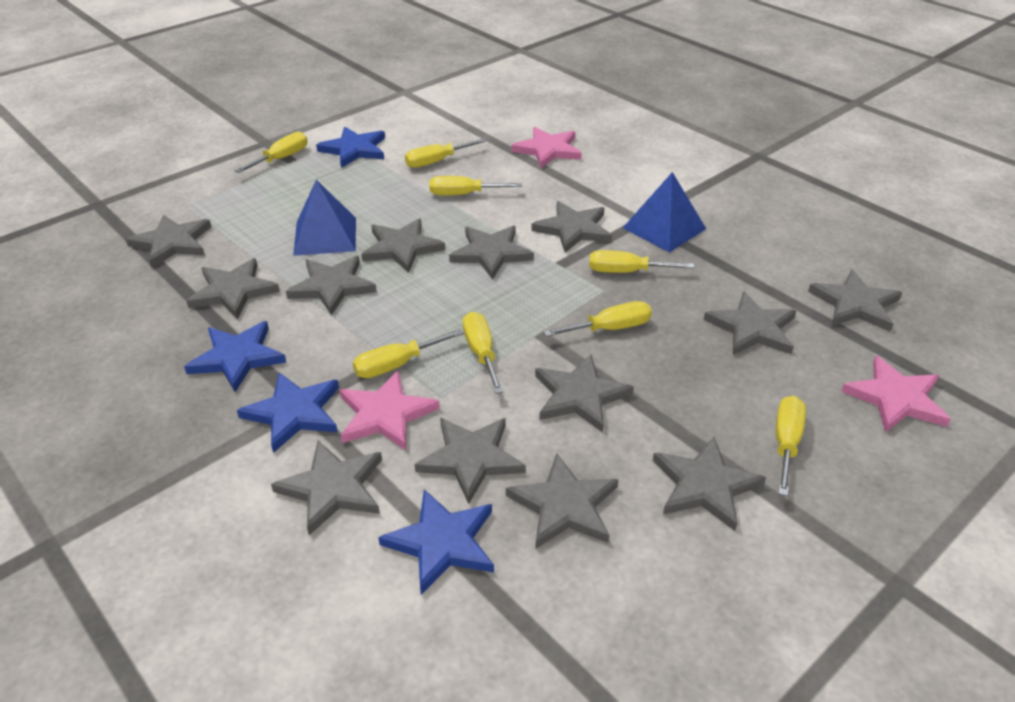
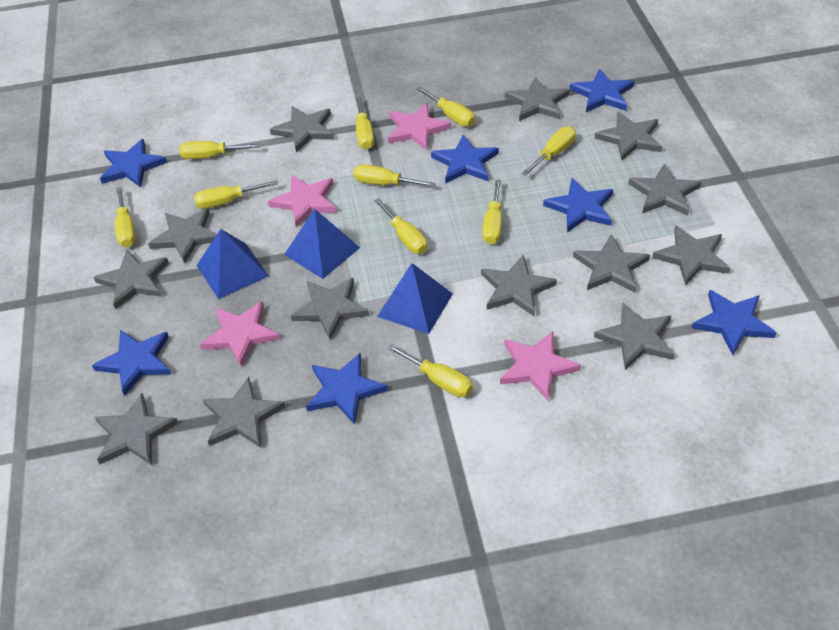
blue pyramid: 2 -> 3
blue star: 4 -> 7
pink star: 3 -> 4
yellow screwdriver: 8 -> 10

